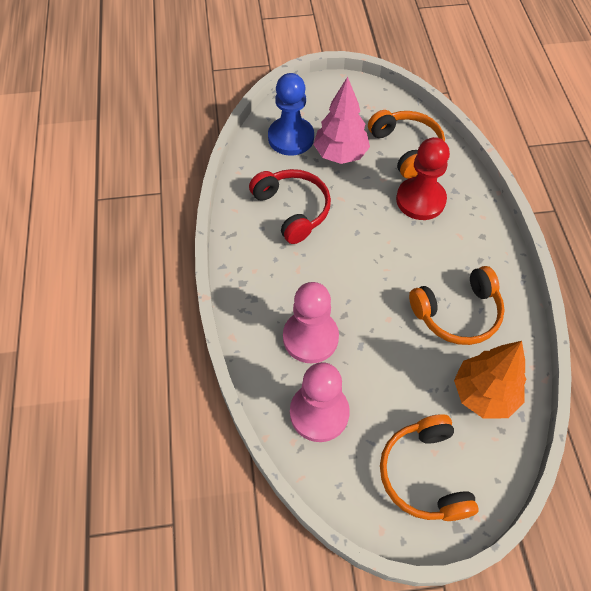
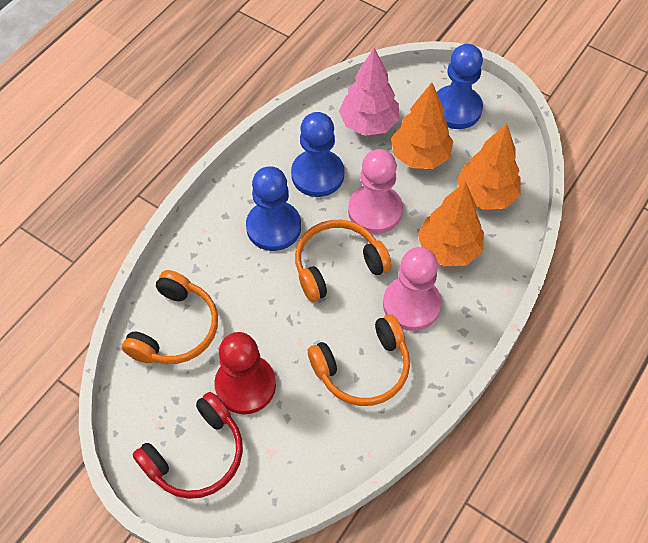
blue pawn: 1 -> 3
orange tree: 1 -> 3

